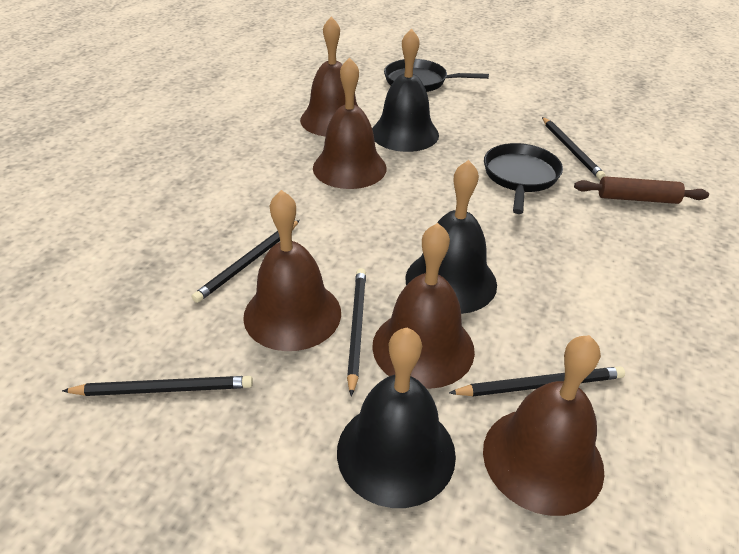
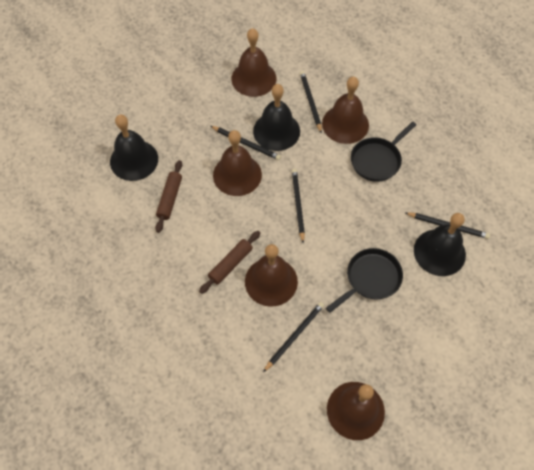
brown rolling pin: 1 -> 2

